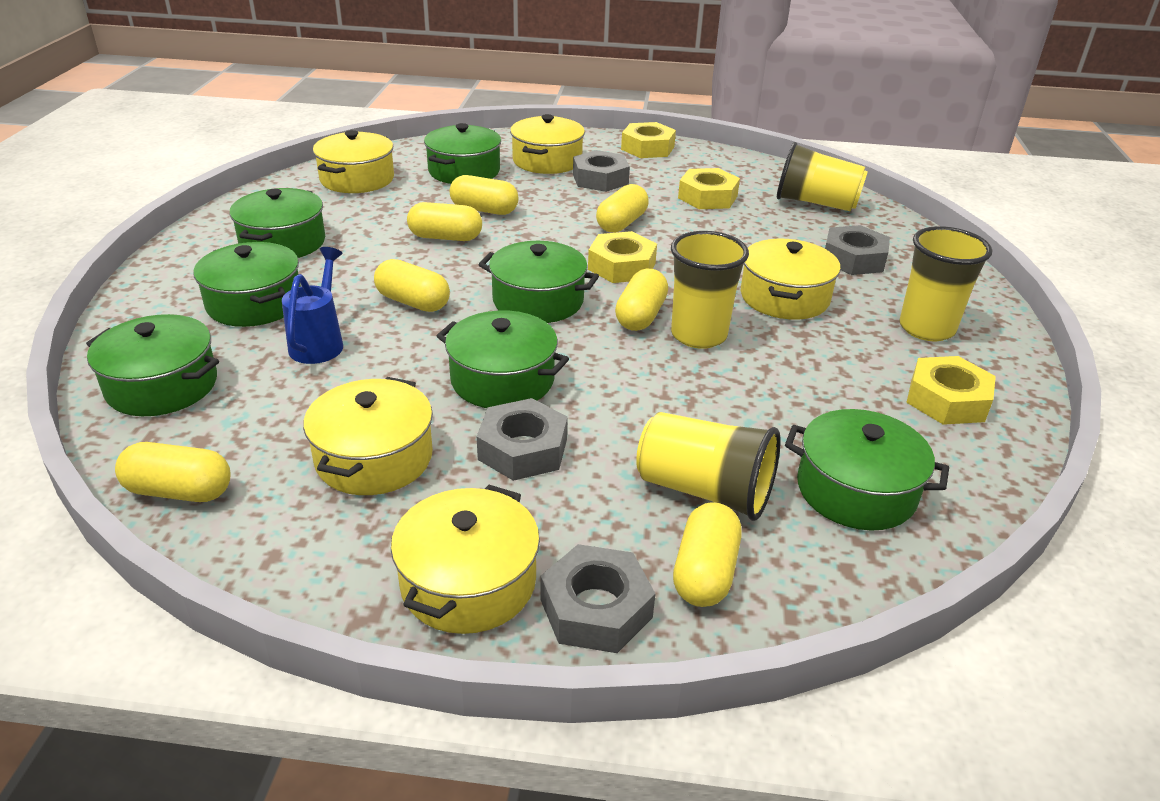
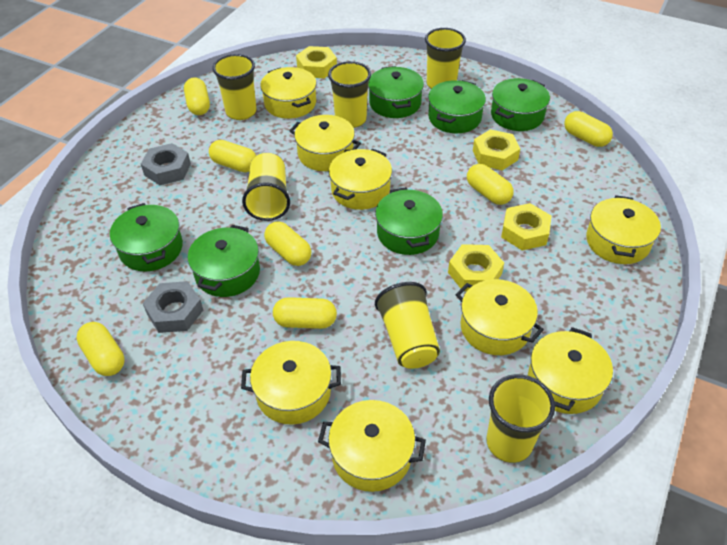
blue watering can: 1 -> 0
green pot: 7 -> 6
grey nut: 4 -> 2
yellow cup: 4 -> 6
yellow pot: 5 -> 8

